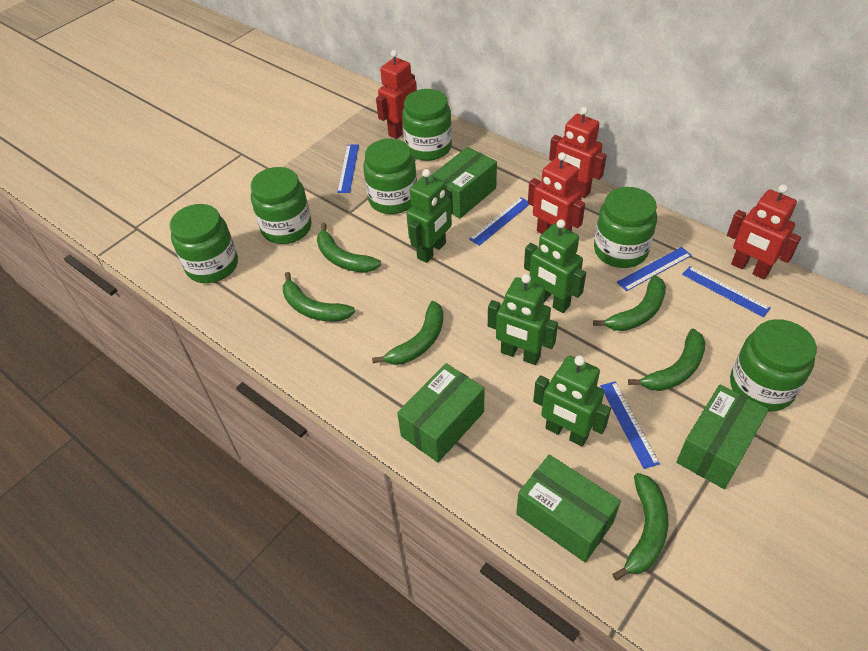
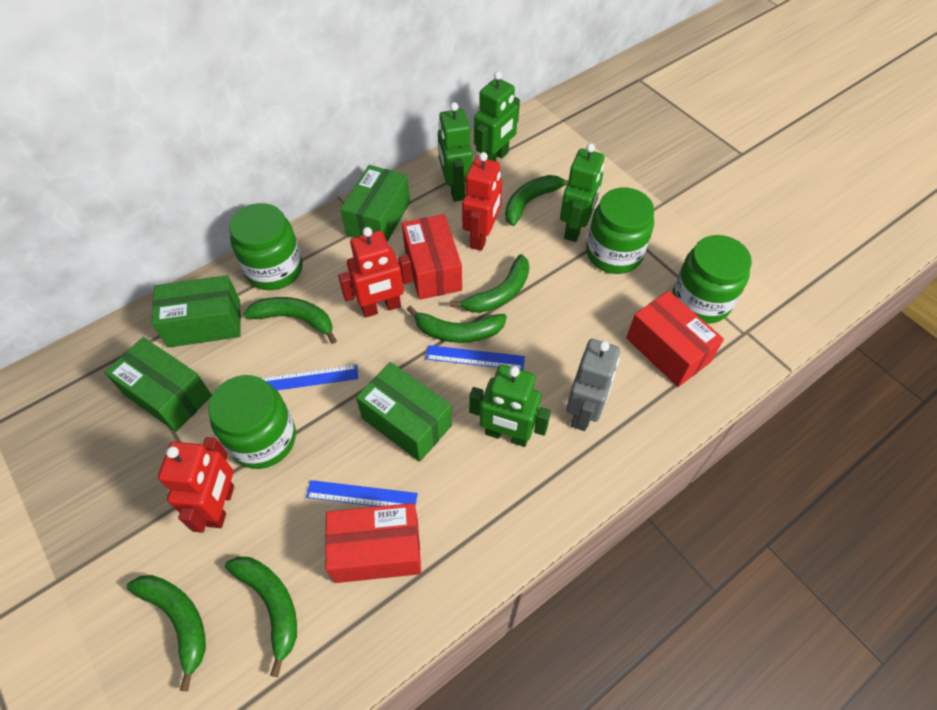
blue ruler: 5 -> 3
green jar: 6 -> 4
grey robot: 0 -> 1
red box: 0 -> 3
red robot: 4 -> 3

